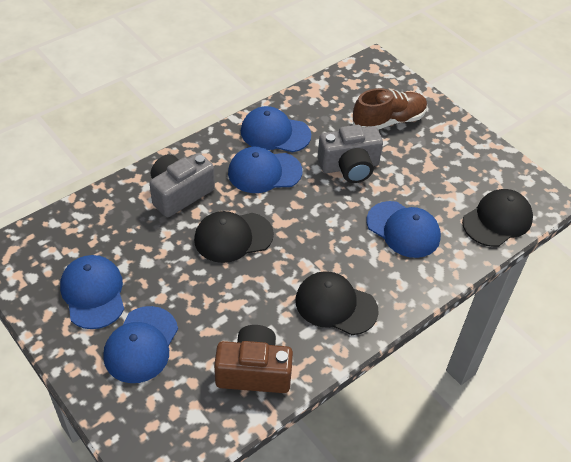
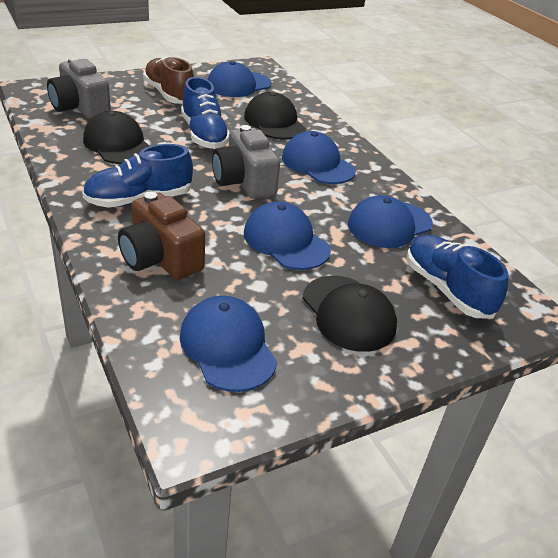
blue shoe: 0 -> 3

